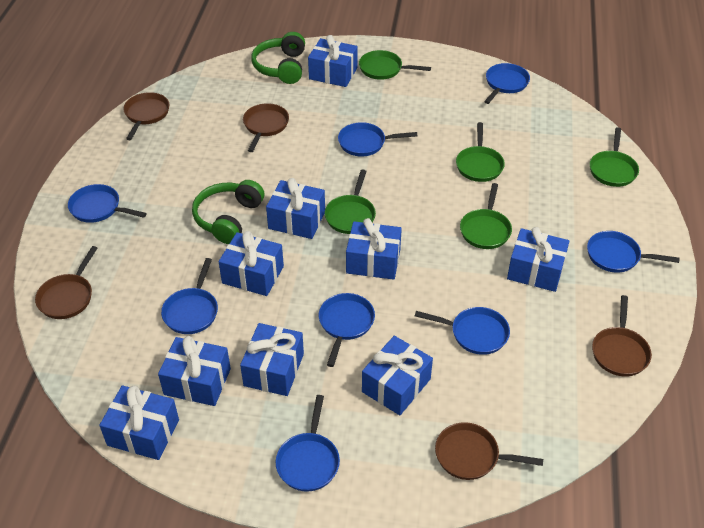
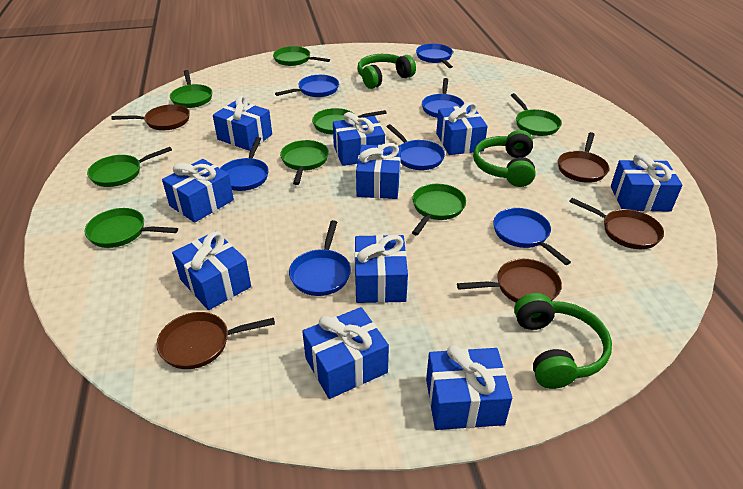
blue gift: 9 -> 10
blue pan: 8 -> 7
green headphones: 2 -> 3
green pan: 5 -> 8

